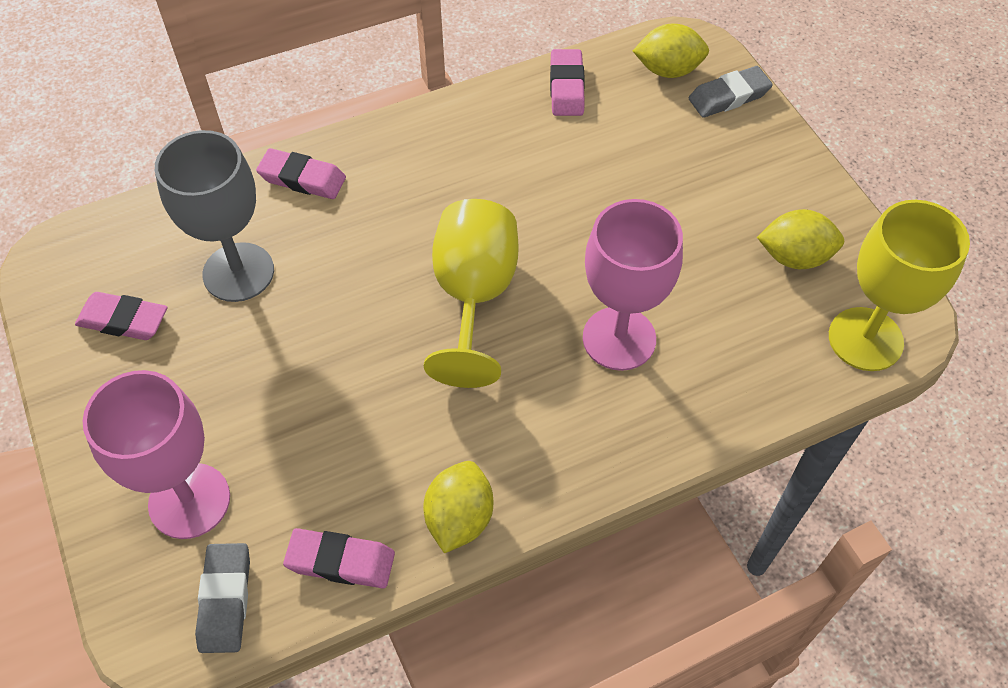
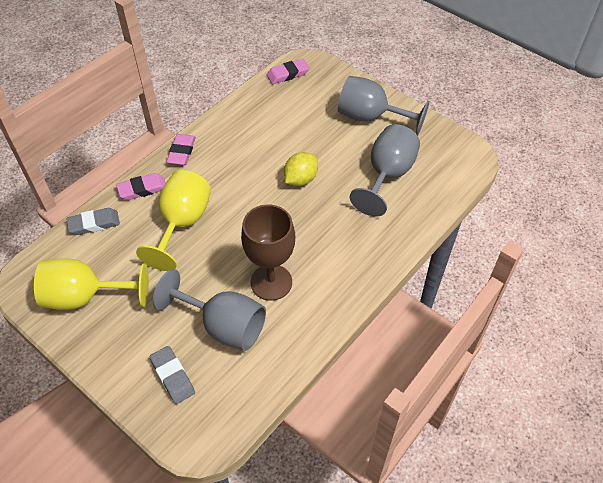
brown goblet: 0 -> 1
grey goblet: 1 -> 3
pink eraser: 4 -> 3
pink goblet: 2 -> 0
yellow lemon: 3 -> 1

